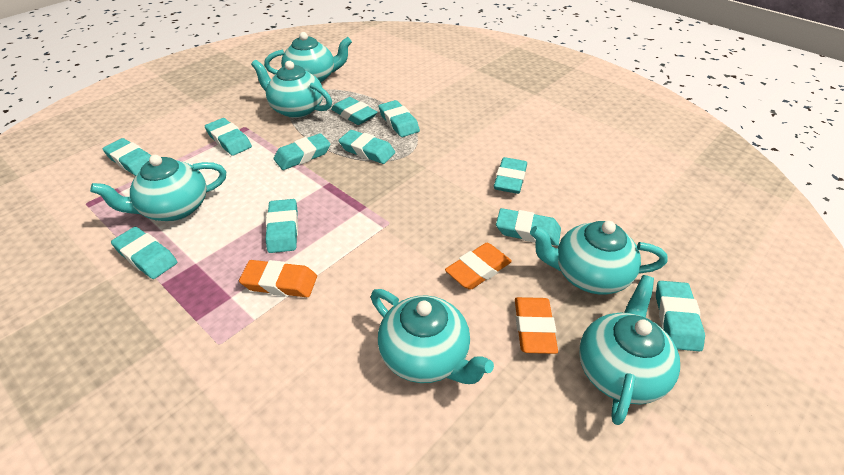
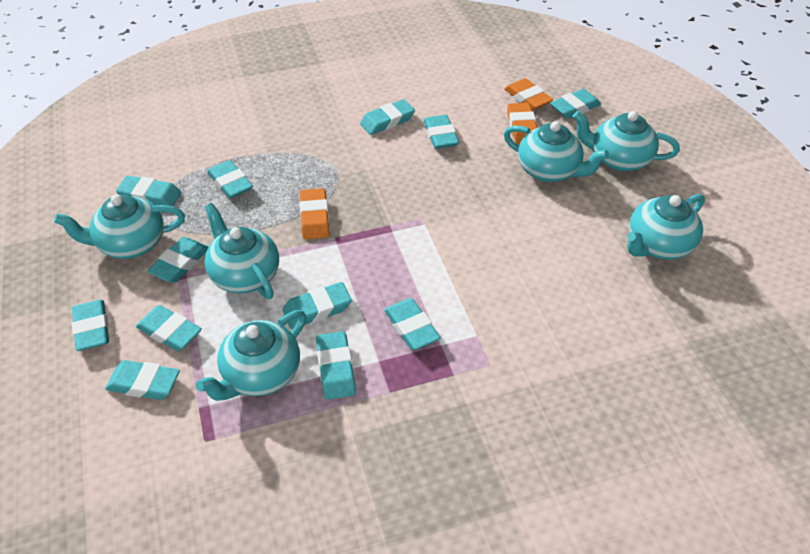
turquoise eraser: 11 -> 12

